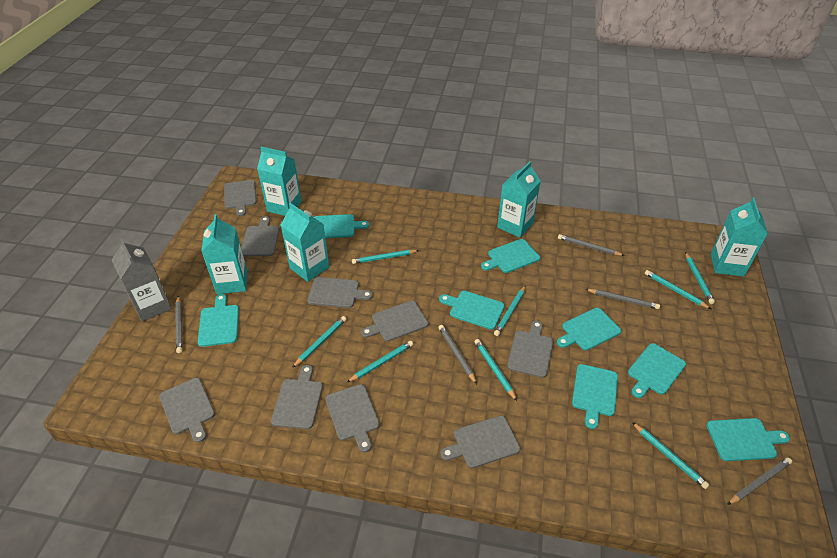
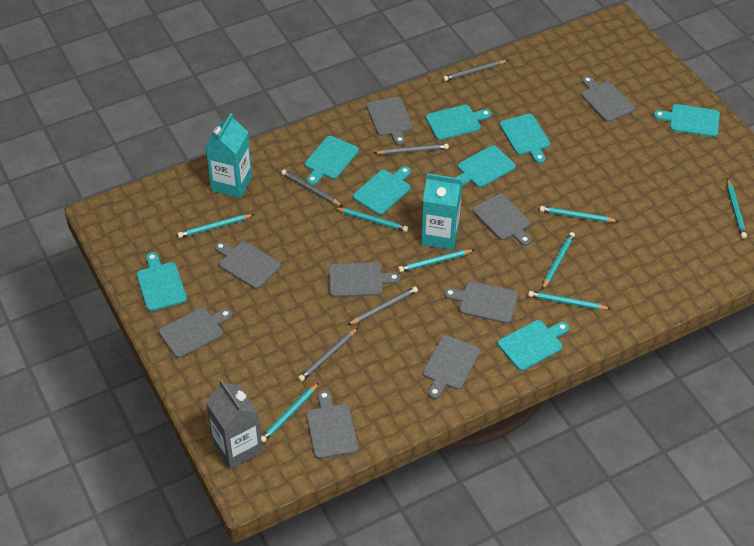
turquoise carton: 5 -> 2

